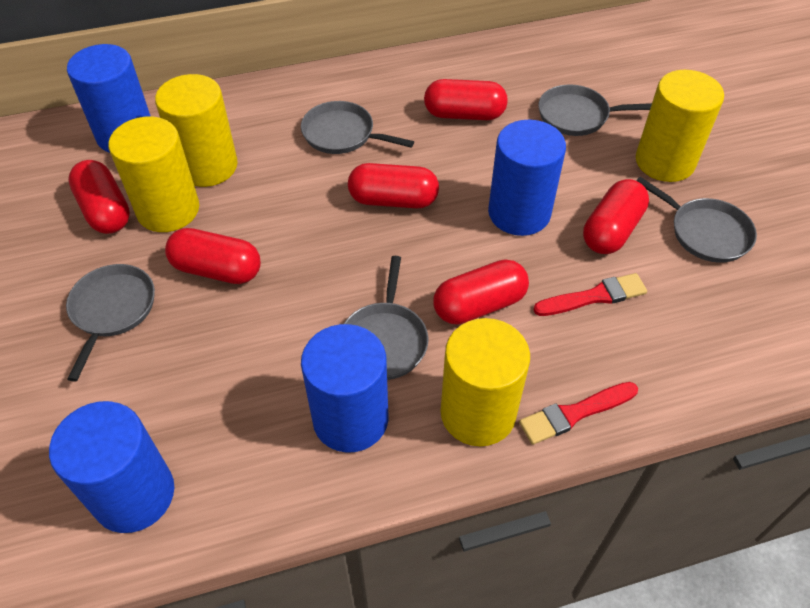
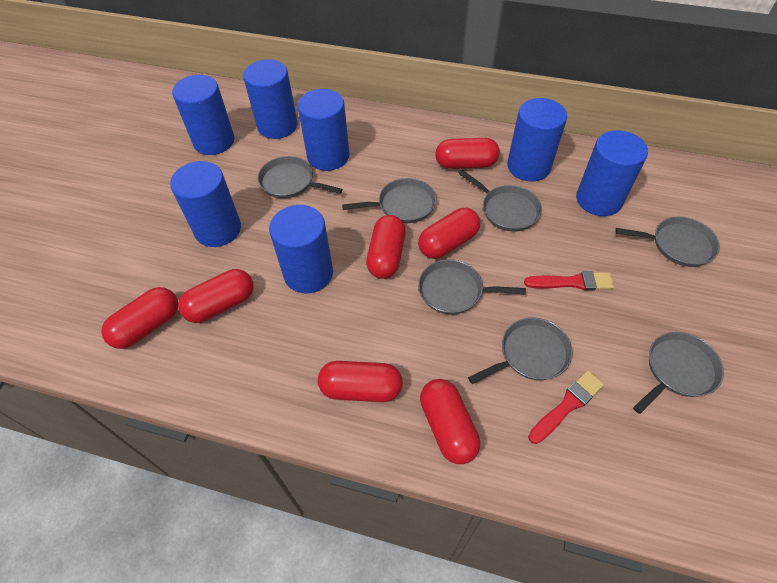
blue cylinder: 4 -> 7
grey pan: 5 -> 7
red capsule: 6 -> 7
yellow cylinder: 4 -> 0

